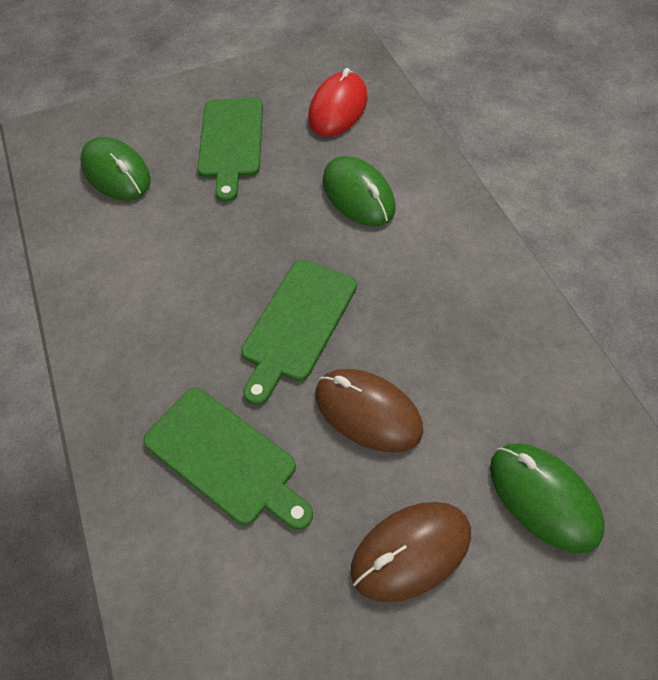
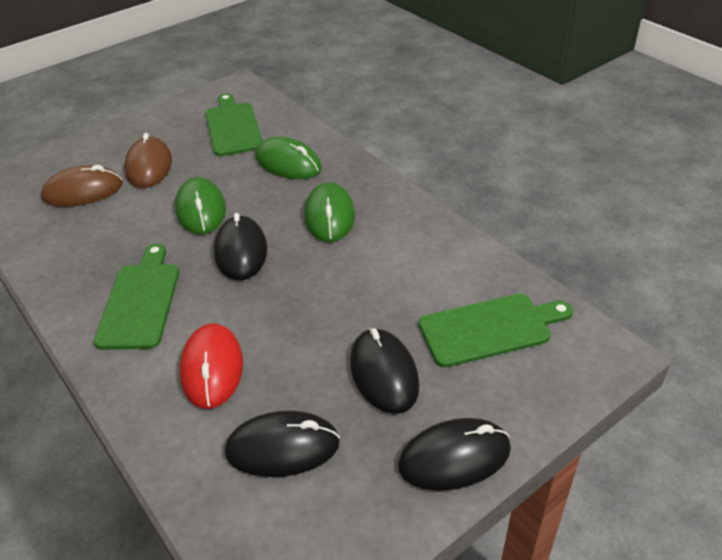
black mouse: 0 -> 4

